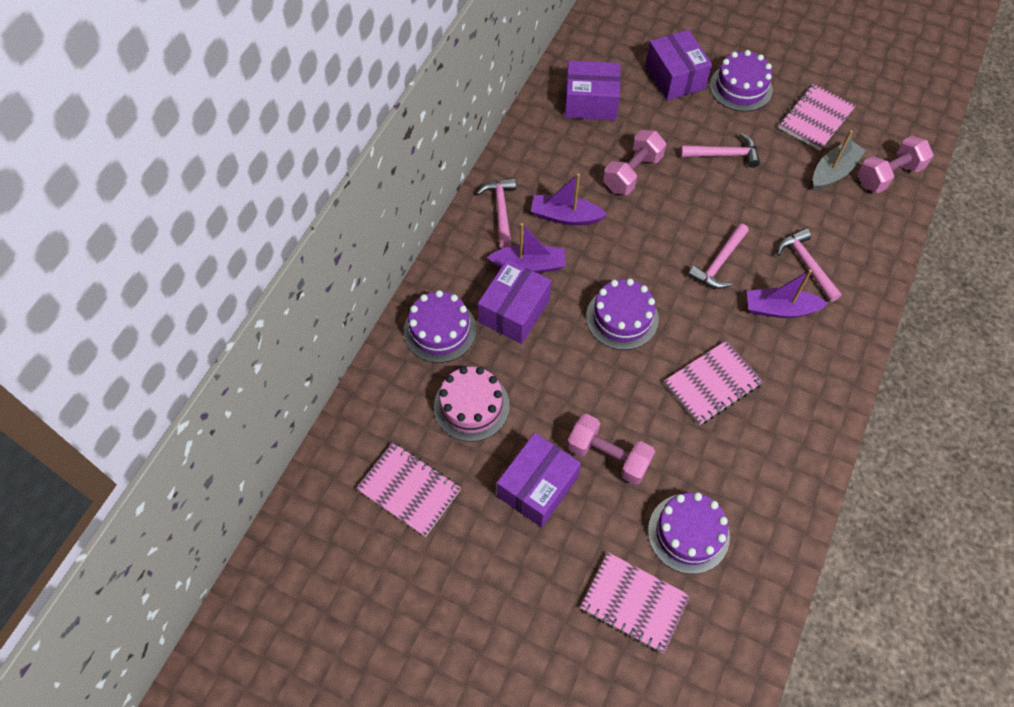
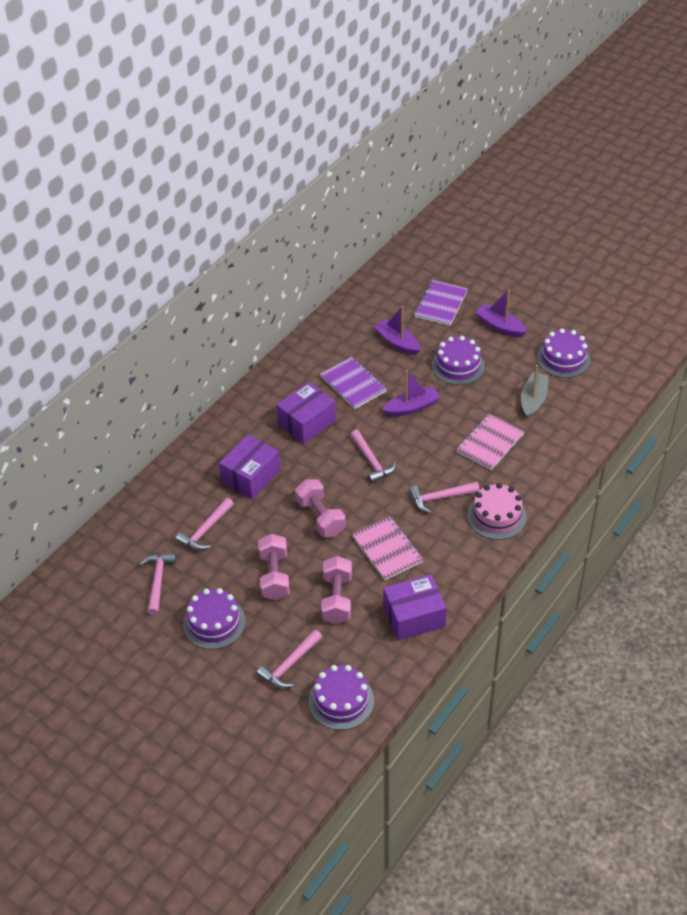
pink hammer: 4 -> 5
pink notebook: 4 -> 2
purple box: 4 -> 3
purple notebook: 0 -> 2

